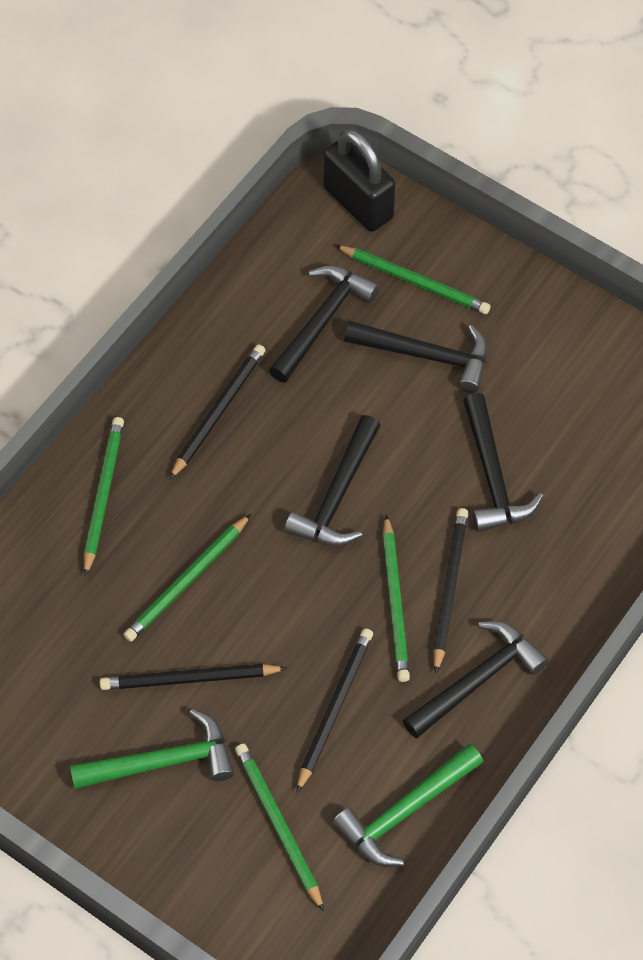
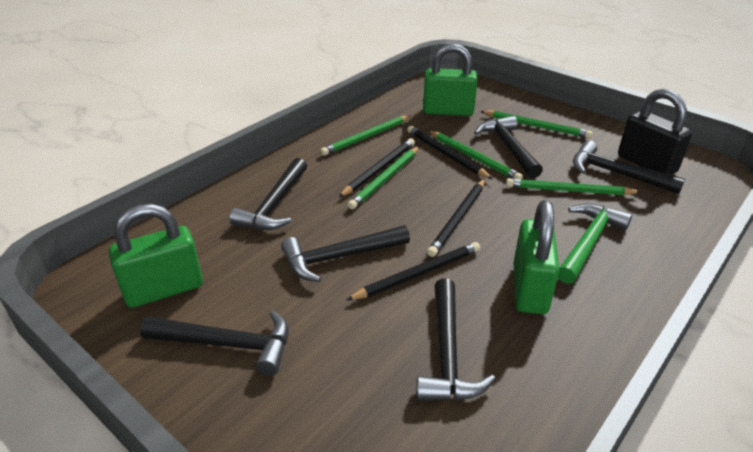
black hammer: 5 -> 6
green hammer: 2 -> 1
green padlock: 0 -> 3

